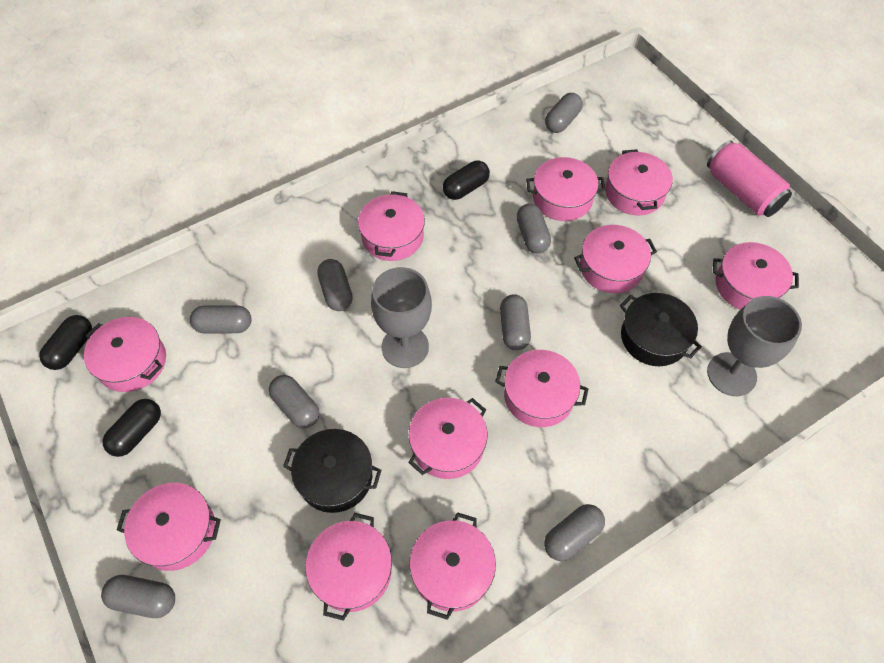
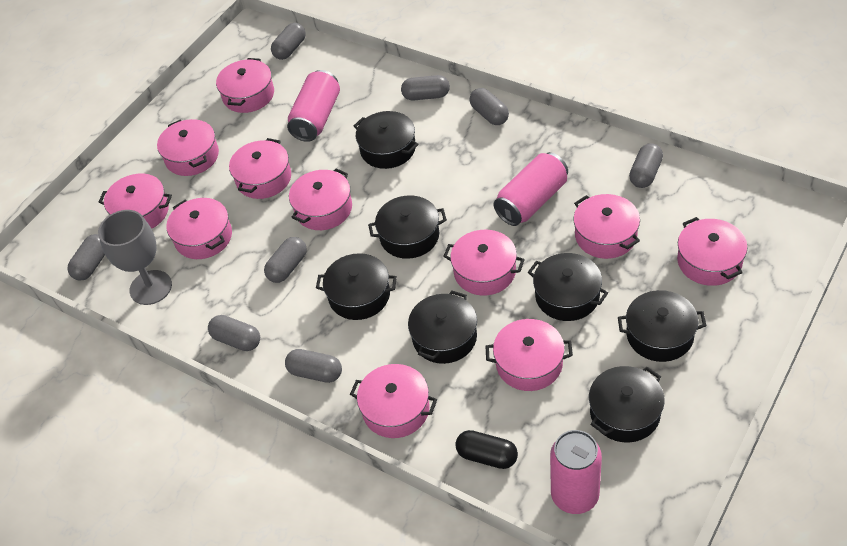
black capsule: 3 -> 1
black pot: 2 -> 7
grey goblet: 2 -> 1
pink can: 1 -> 3

